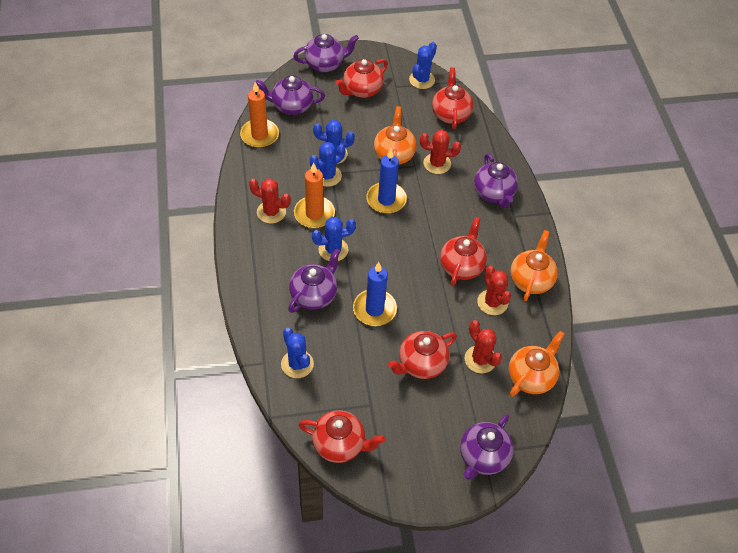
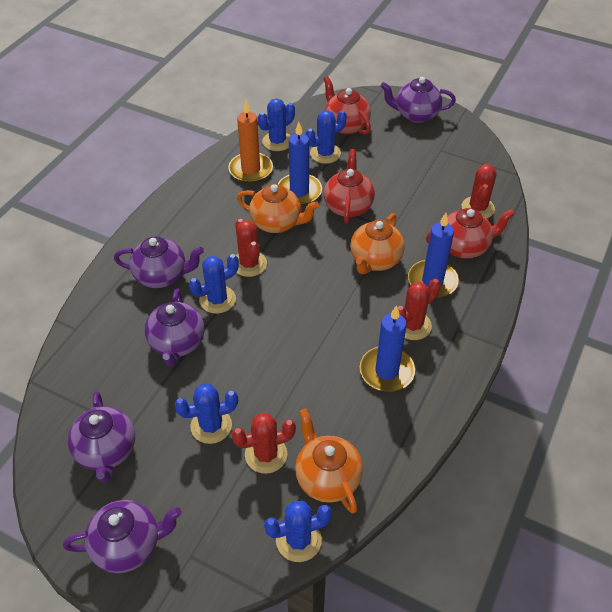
blue candle: 2 -> 3
orange candle: 2 -> 1
red teapot: 5 -> 3

